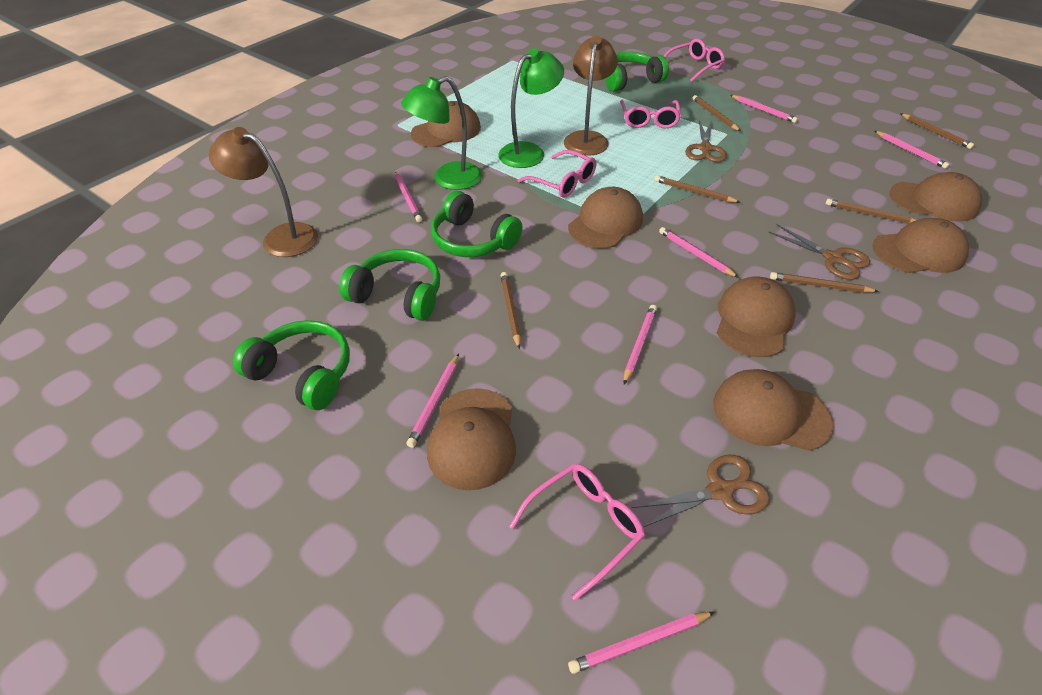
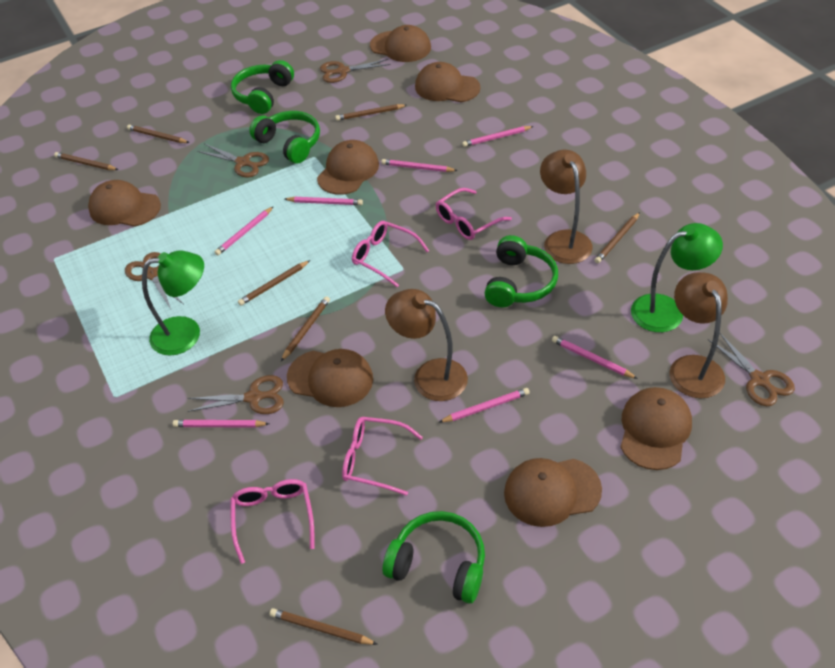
brown lamp: 2 -> 3
brown pencil: 6 -> 7
brown scissors: 3 -> 5

